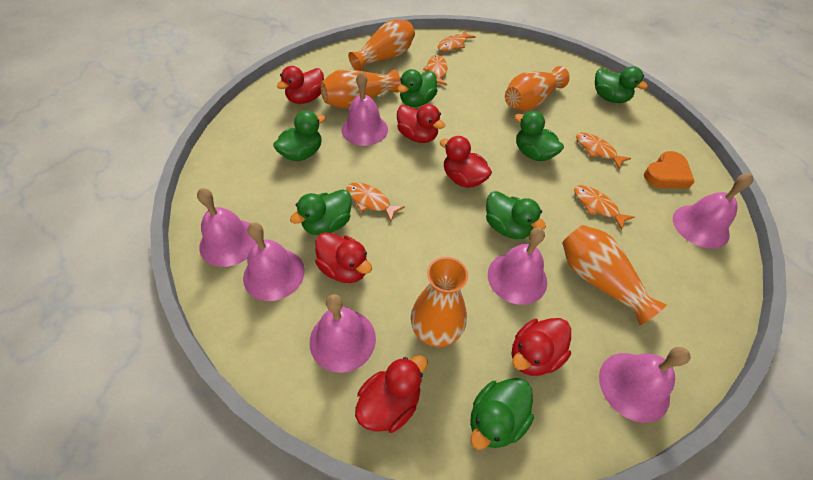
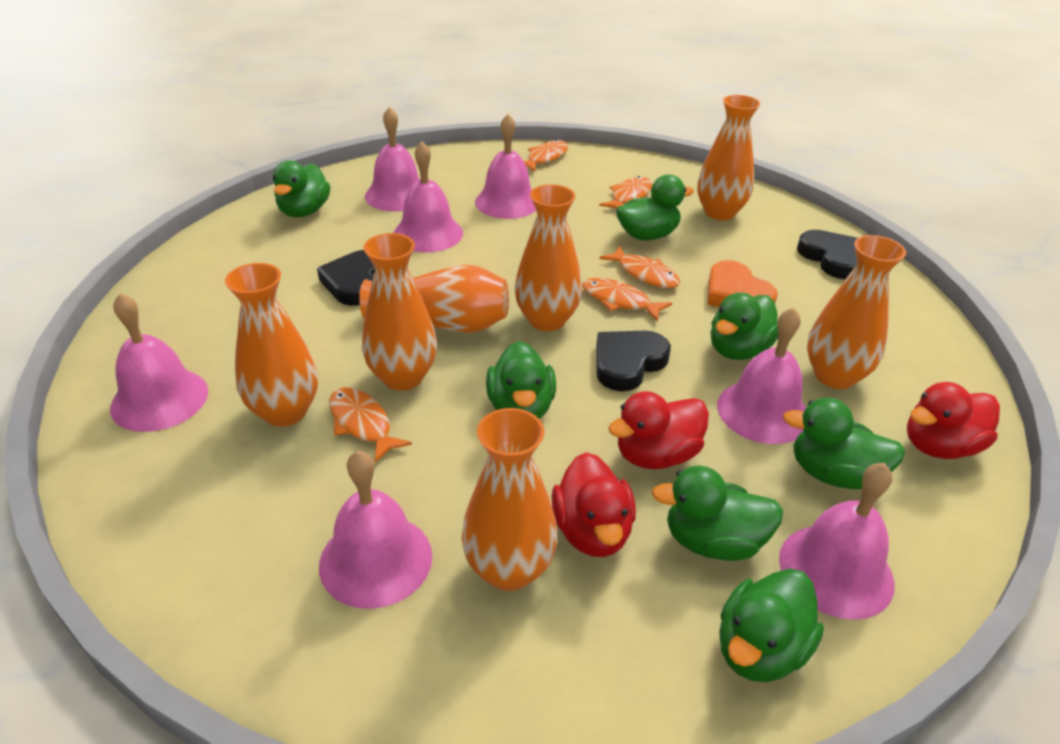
black heart: 0 -> 3
orange vase: 5 -> 7
red duck: 6 -> 3

